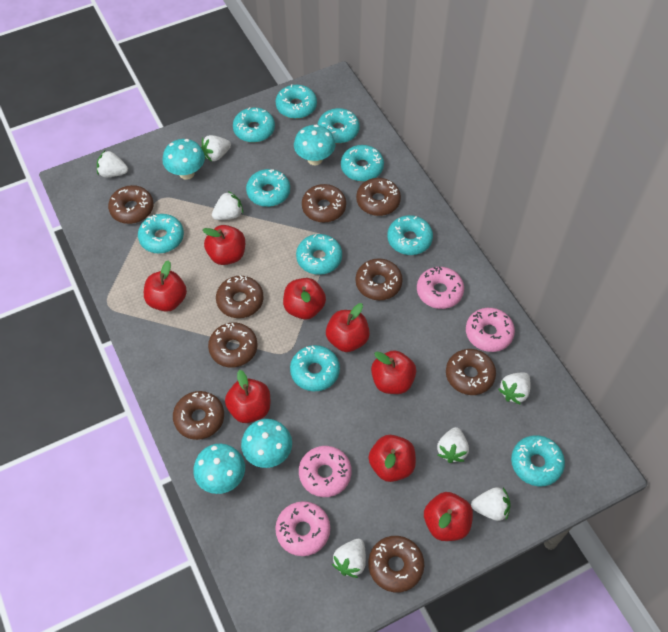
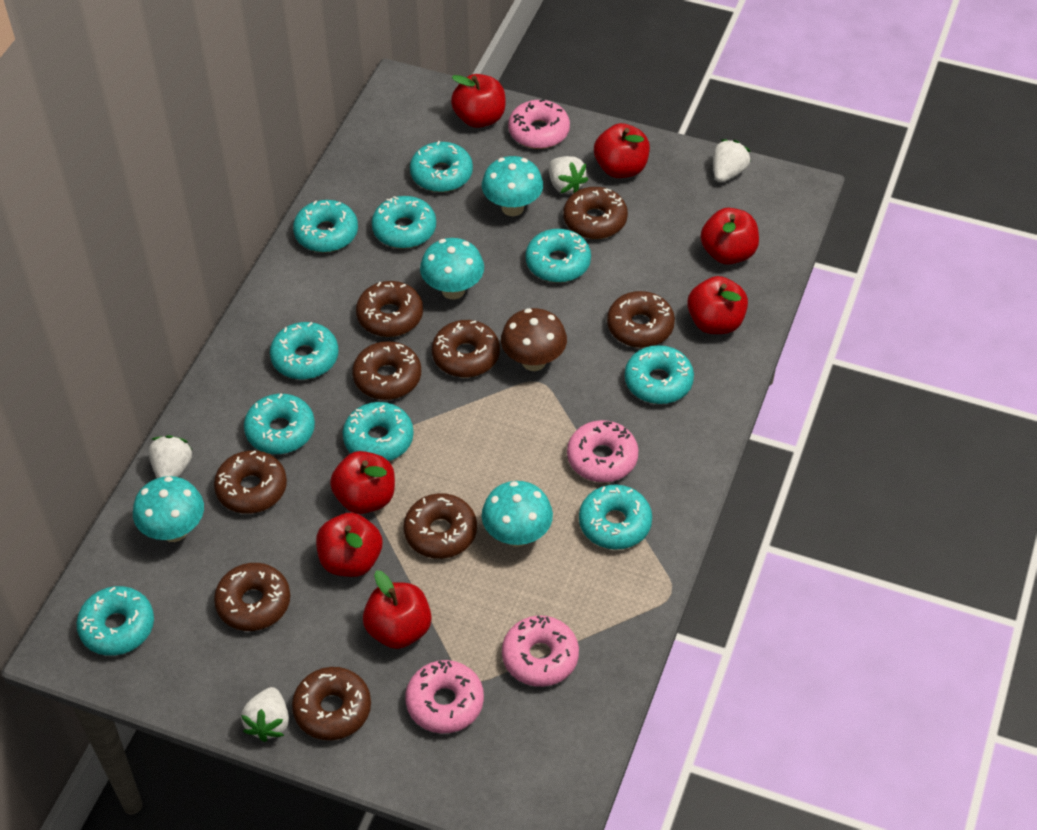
brown mushroom: 0 -> 1
red apple: 8 -> 7
white strawberry: 7 -> 4

